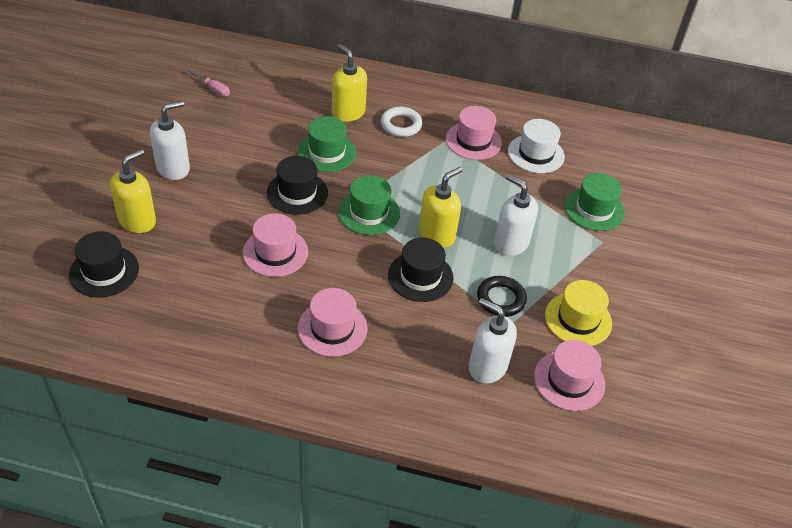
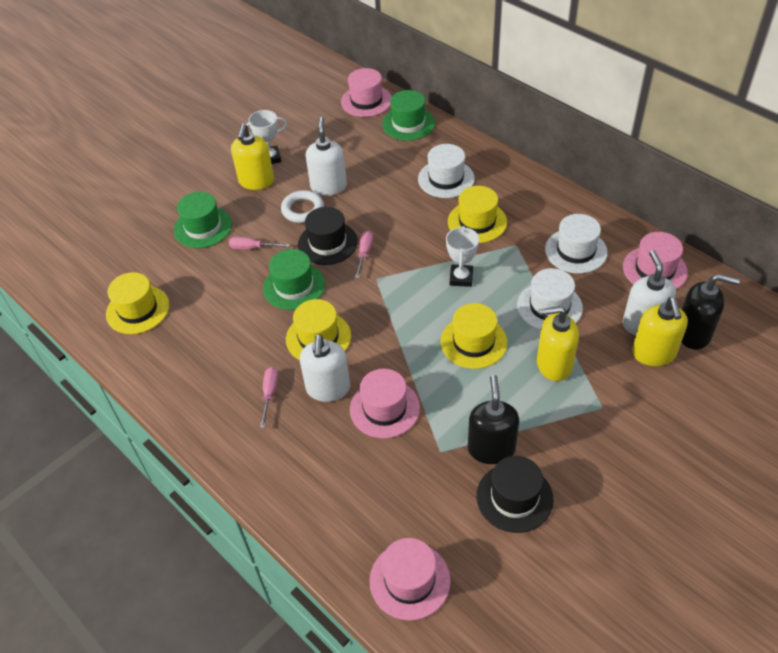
black hat: 3 -> 2
black ring: 1 -> 0
black soap dispenser: 0 -> 2
pink screwdriver: 1 -> 3
white hat: 1 -> 3
white trophy: 0 -> 2
yellow hat: 1 -> 4

